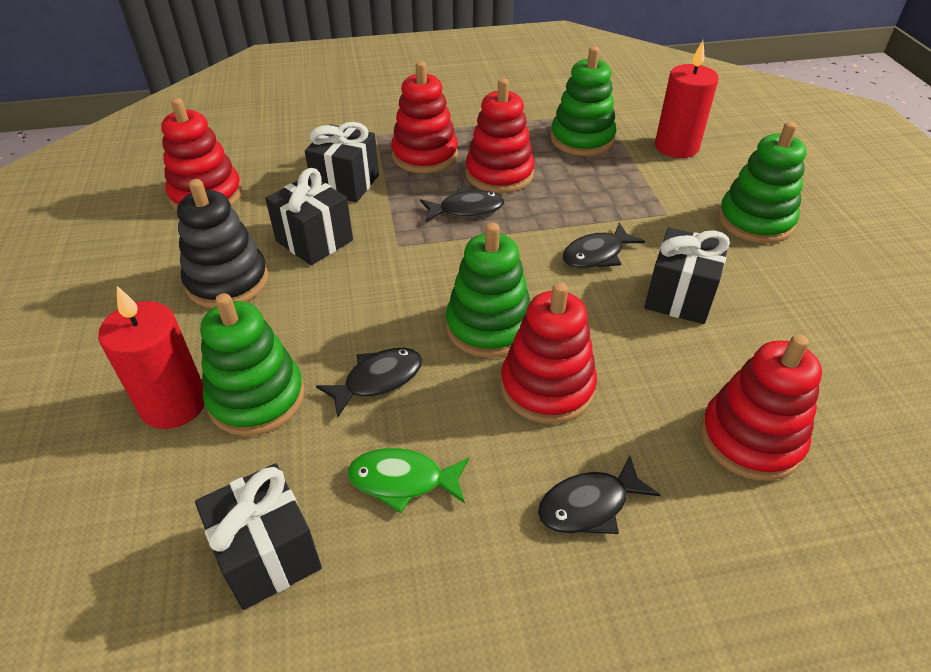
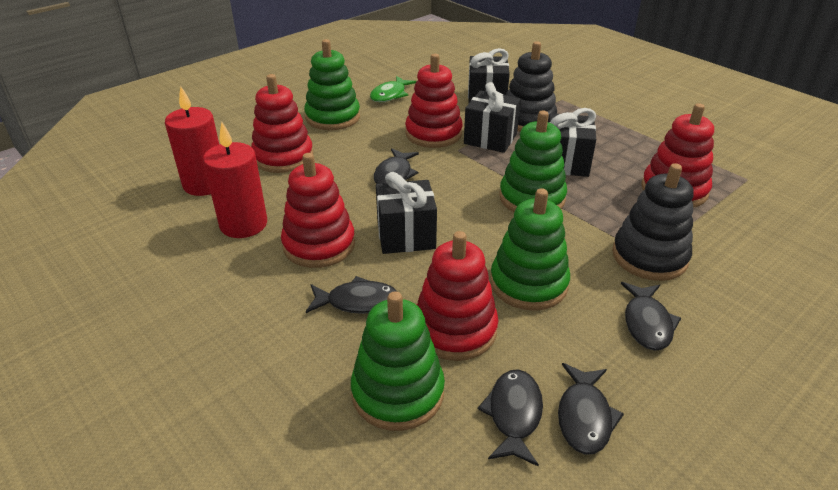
black fish: 4 -> 5
black stacking toy: 1 -> 2

